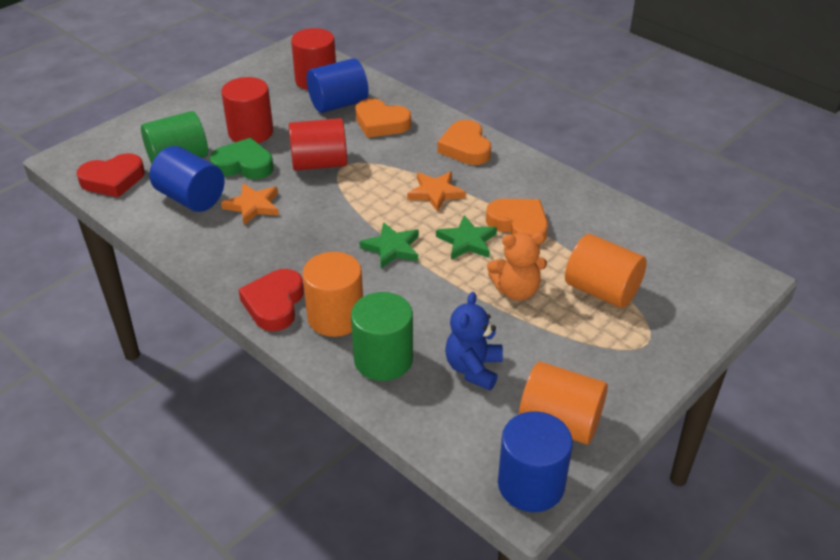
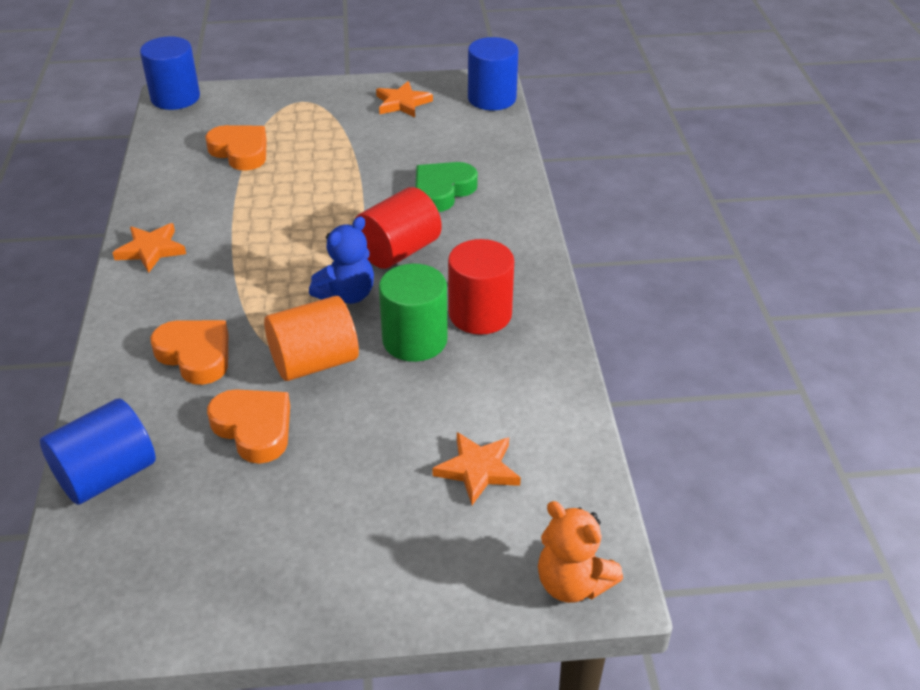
green cylinder: 2 -> 1
green star: 2 -> 0
orange cylinder: 3 -> 1
orange star: 2 -> 3
red cylinder: 3 -> 2
red heart: 2 -> 0

